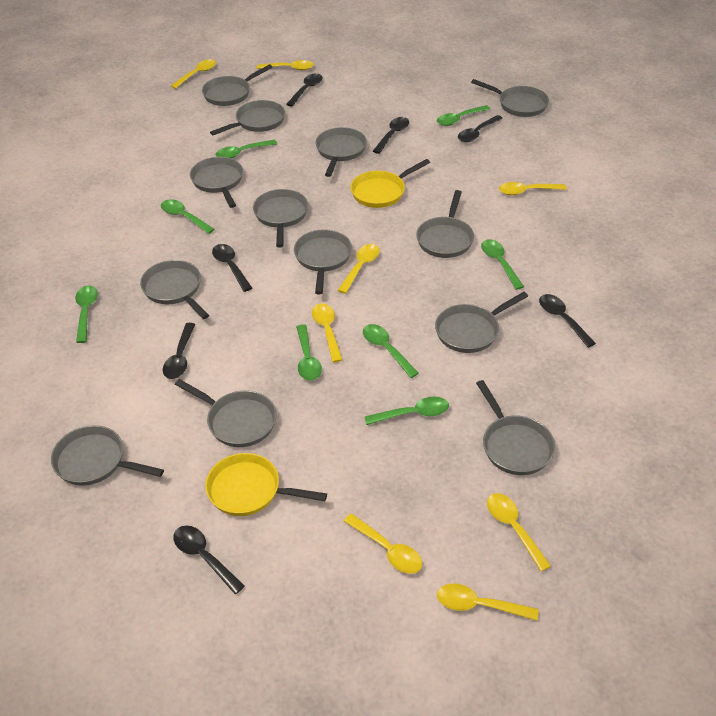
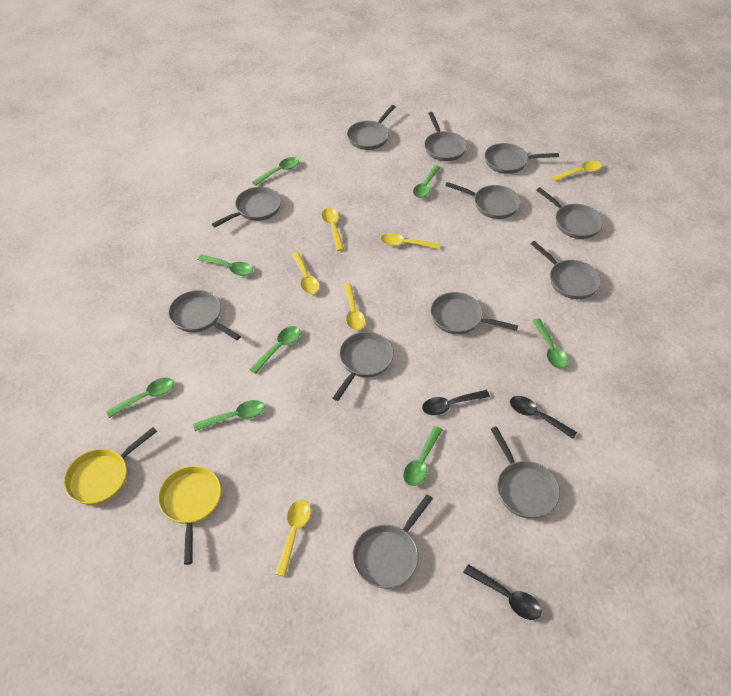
black spoon: 7 -> 3
grey pan: 13 -> 12
yellow spoon: 8 -> 6

